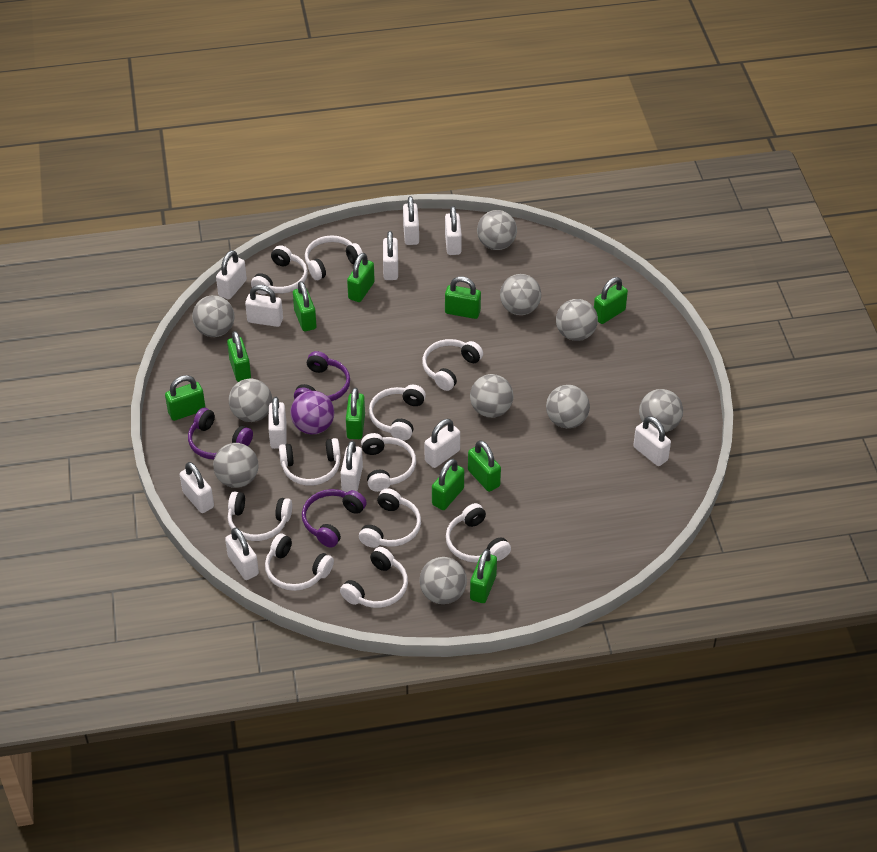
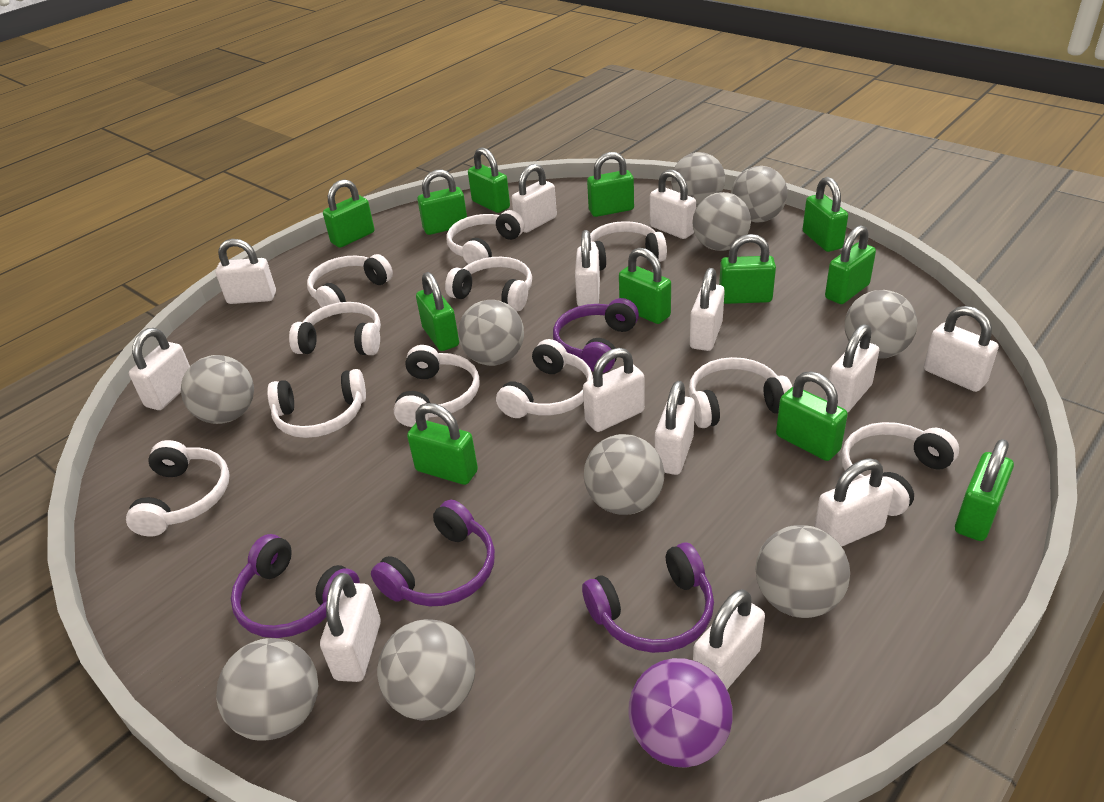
green padlock: 10 -> 12
purple headphones: 3 -> 4
white padlock: 11 -> 13

